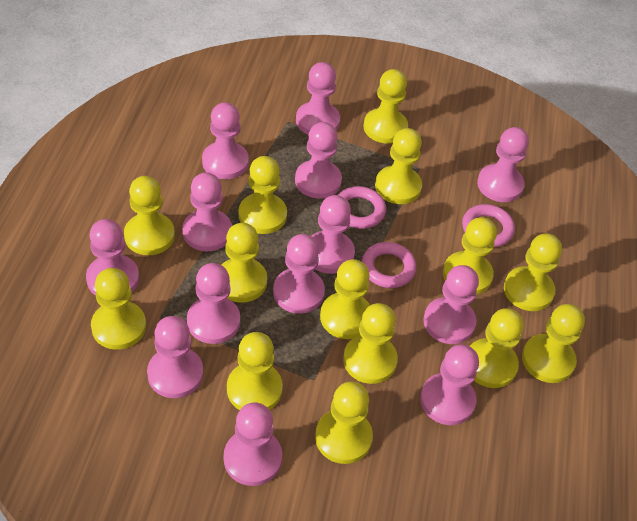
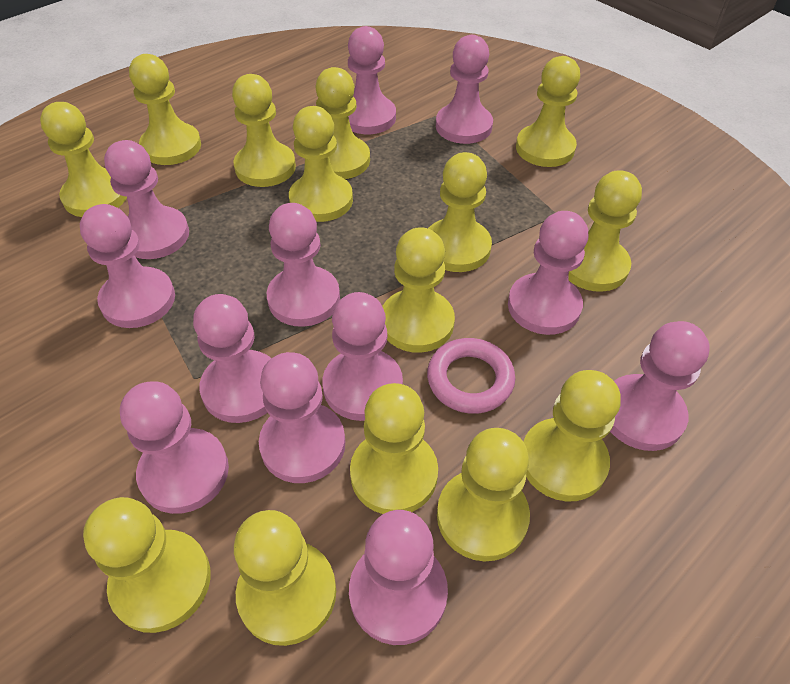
pink pawn: 13 -> 12
pink ring: 3 -> 1

